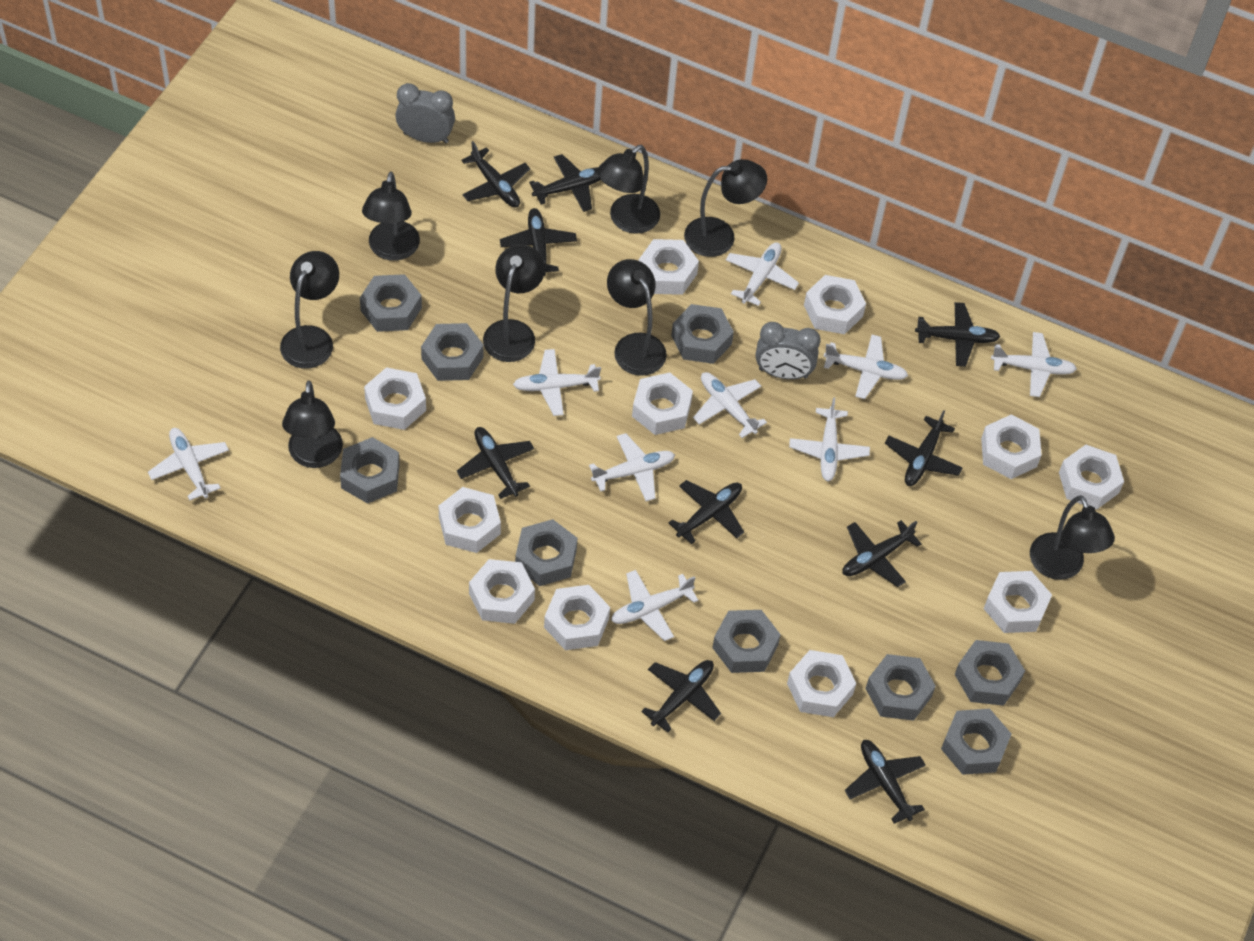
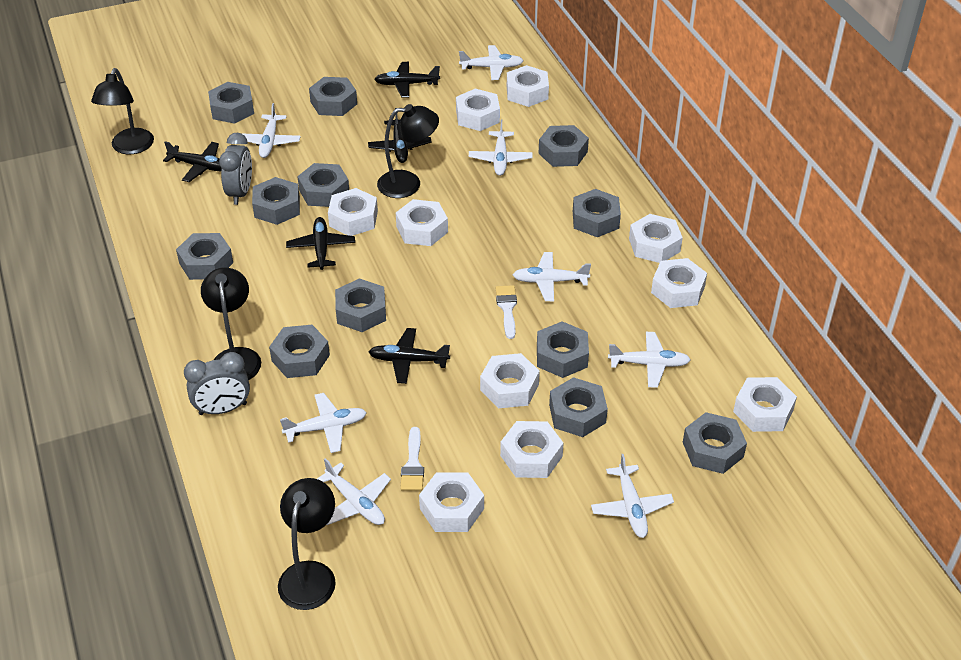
black lamp: 8 -> 4
black plane: 10 -> 5
grey nut: 9 -> 12
white brush: 0 -> 2
white nut: 11 -> 10
white plane: 9 -> 8

